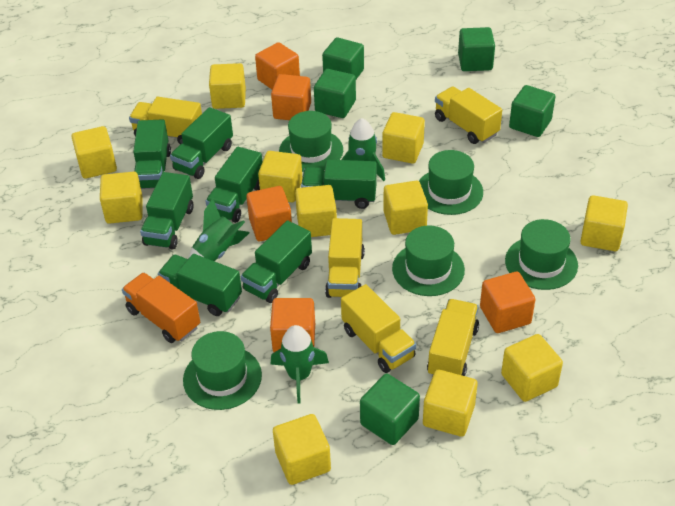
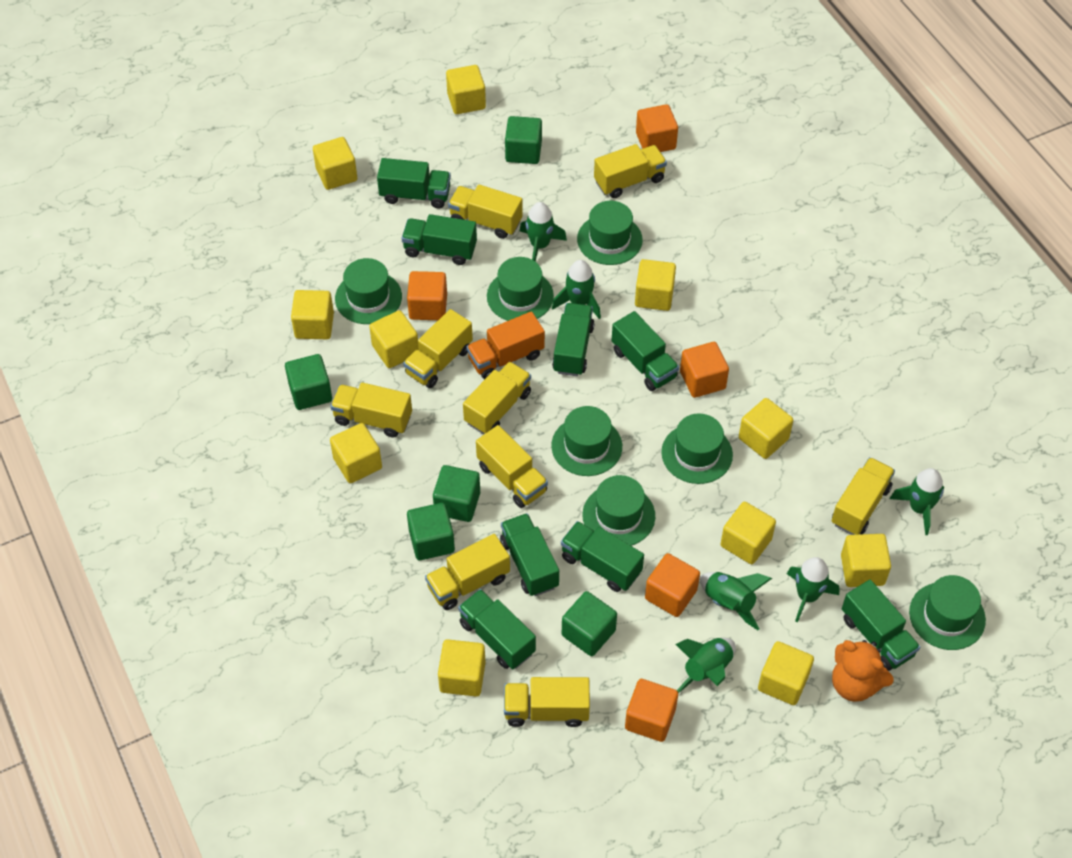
green hat: 5 -> 7
green rocket: 3 -> 6
green truck: 7 -> 8
orange teddy bear: 0 -> 1
yellow truck: 5 -> 9

